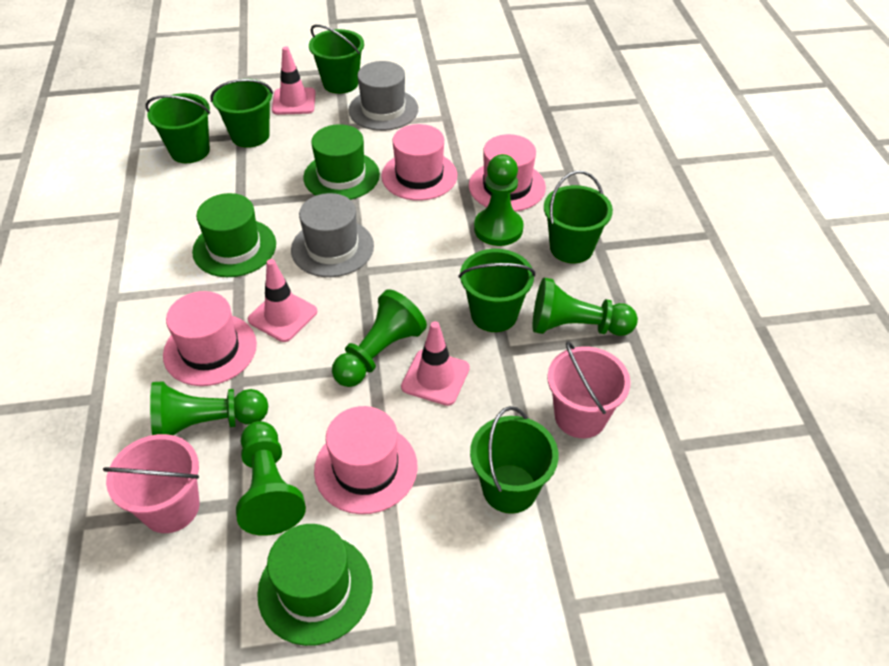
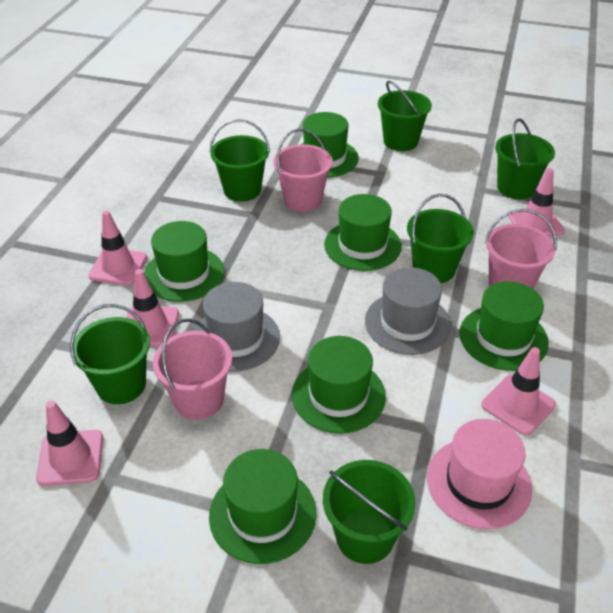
green hat: 3 -> 6
green pawn: 5 -> 0
pink bucket: 2 -> 3
pink hat: 4 -> 1
pink traffic cone: 3 -> 5

